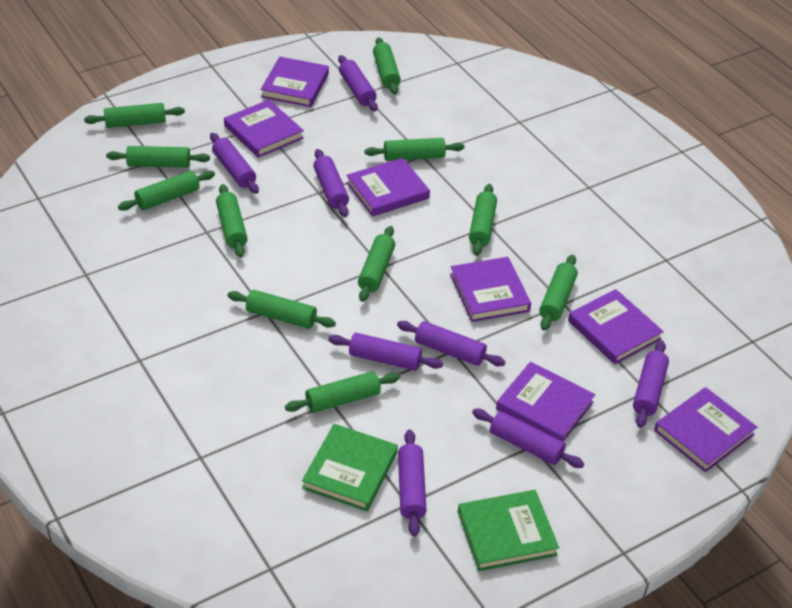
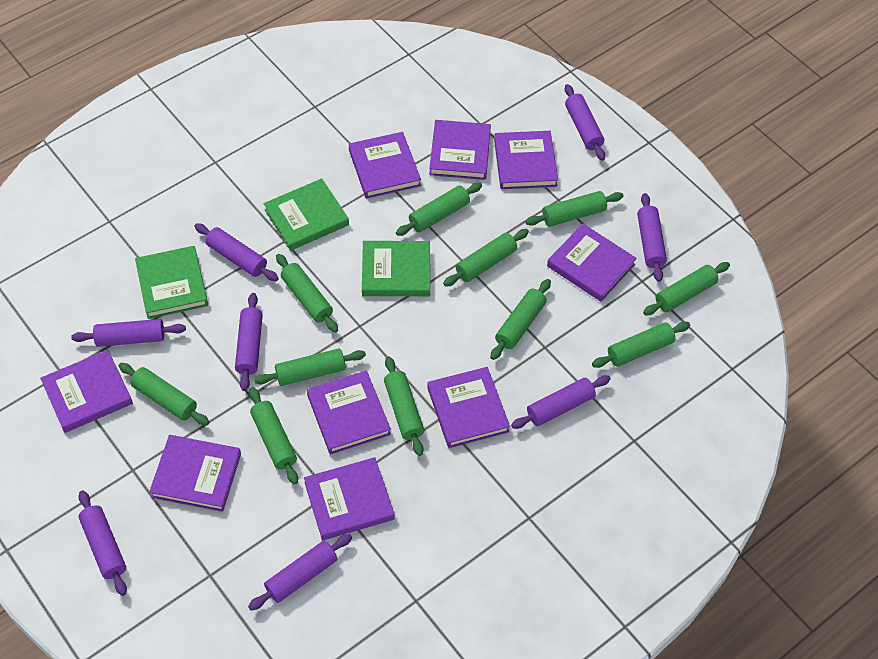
green book: 2 -> 3
purple book: 7 -> 9

